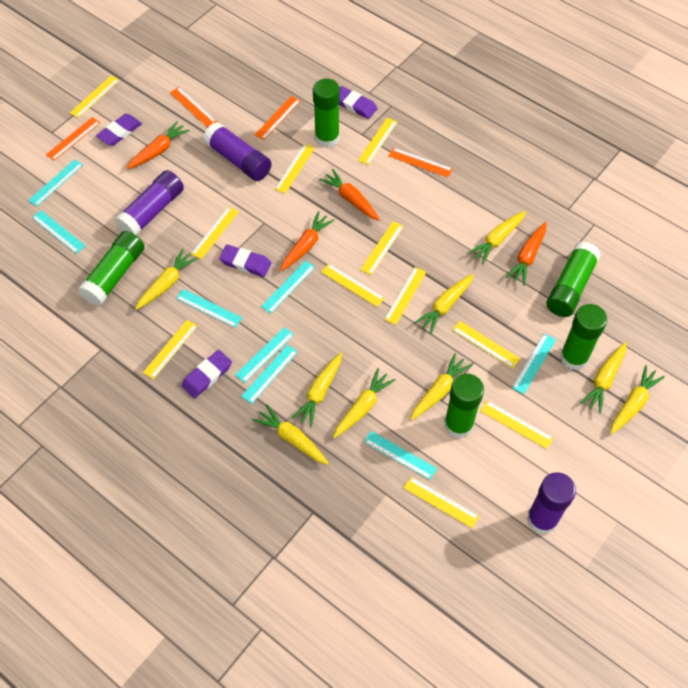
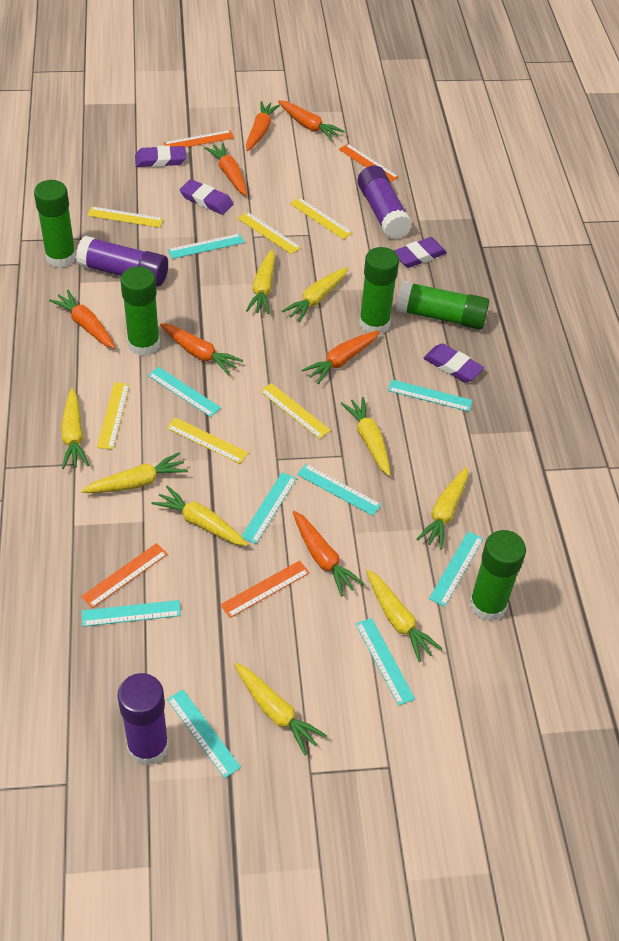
orange carrot: 4 -> 7
turquoise ruler: 8 -> 9
yellow ruler: 11 -> 6

